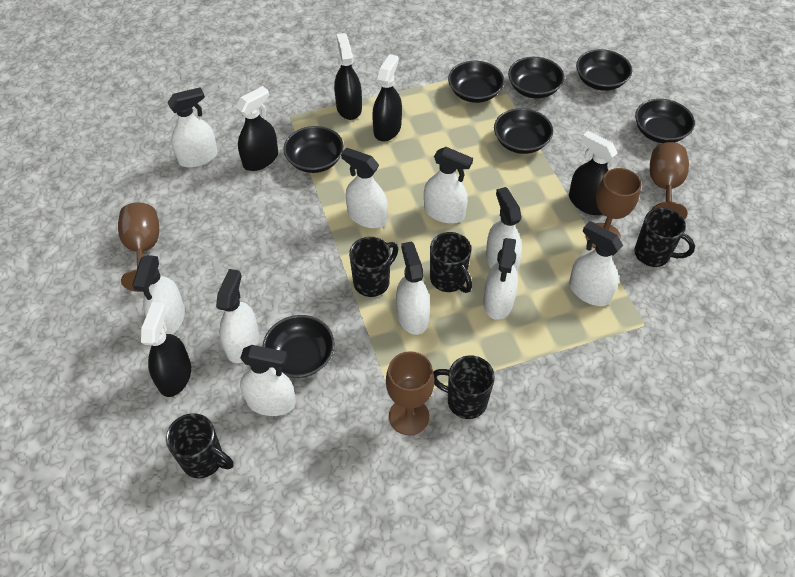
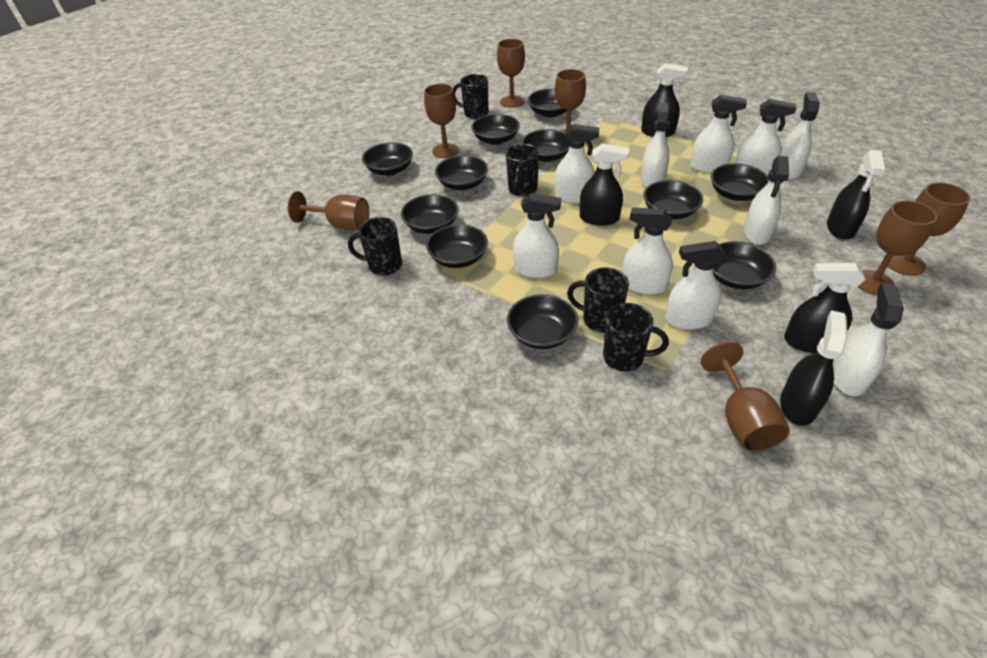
black bowl: 7 -> 11
brown goblet: 4 -> 7

